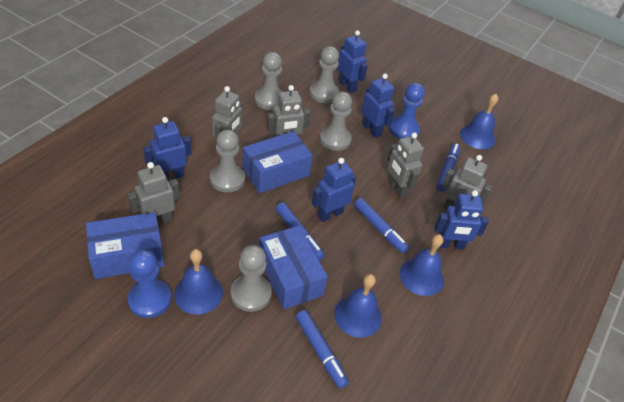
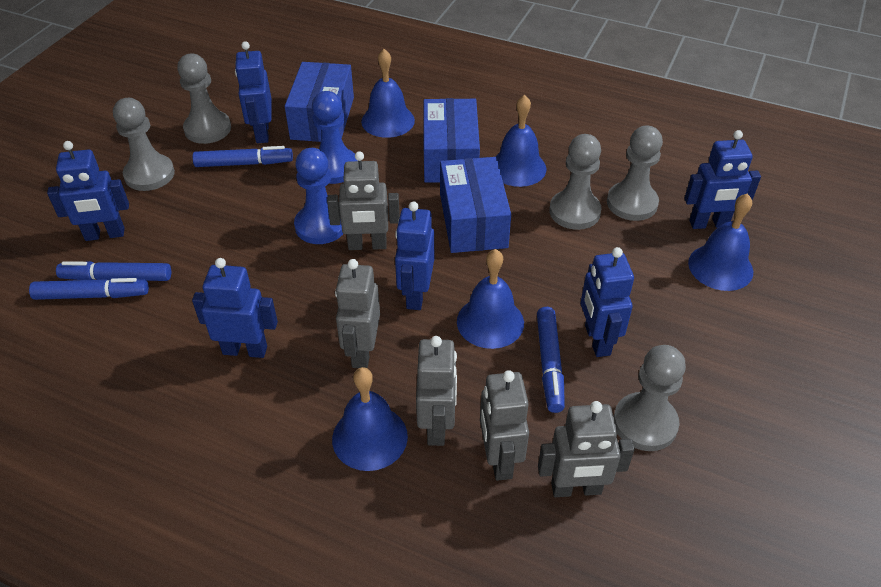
blue bell: 4 -> 5
blue robot: 5 -> 6

